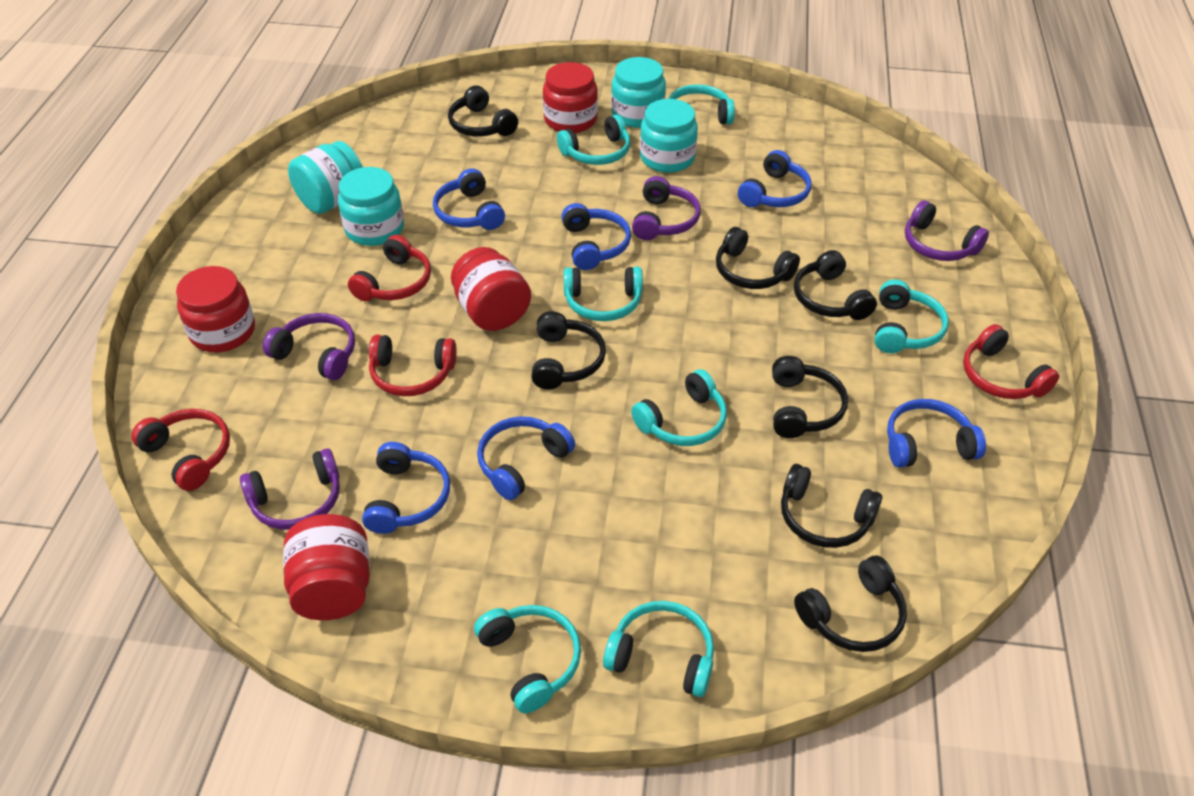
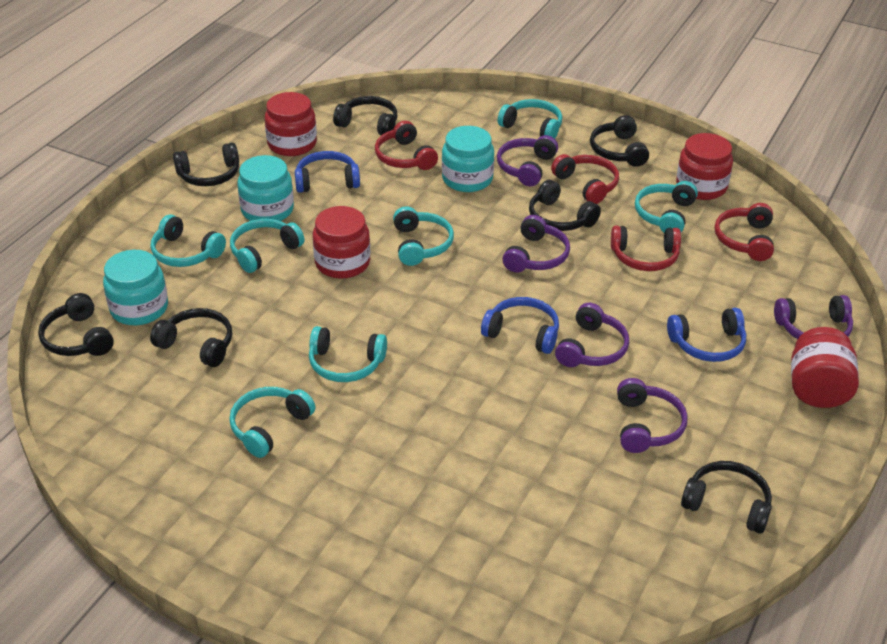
blue headphones: 6 -> 3
purple headphones: 4 -> 5
turquoise jar: 4 -> 3

